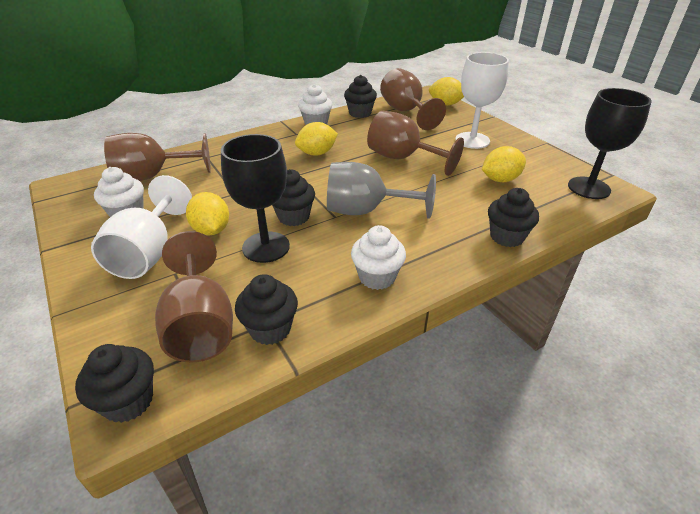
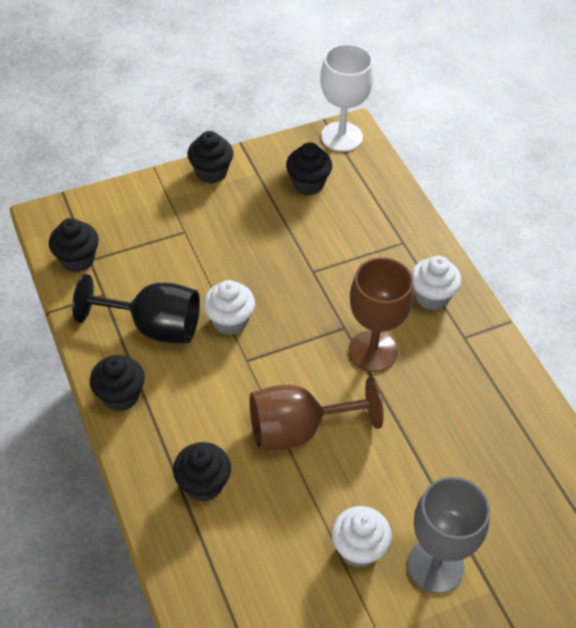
black goblet: 2 -> 1
brown goblet: 4 -> 2
white goblet: 2 -> 1
yellow lemon: 4 -> 0

